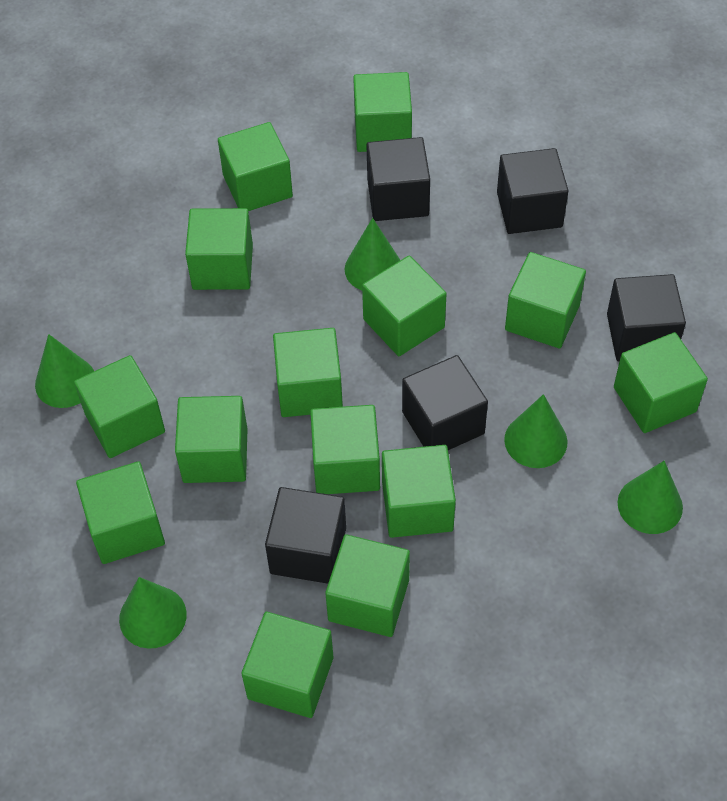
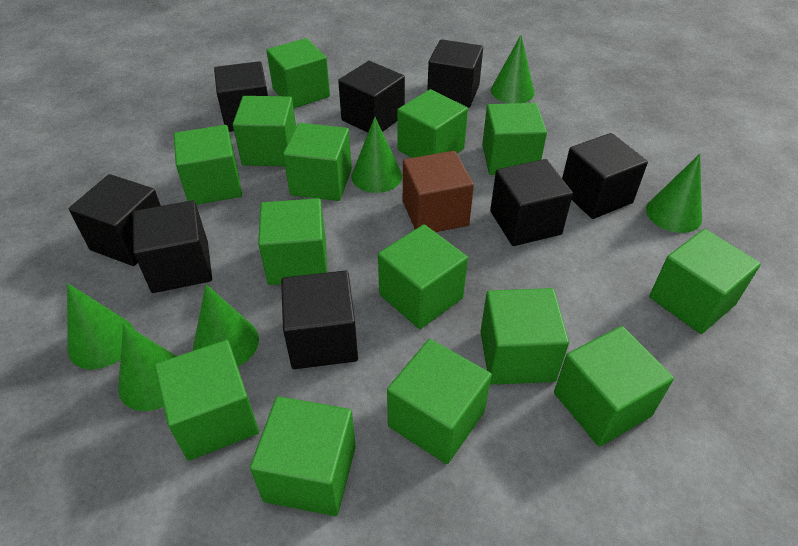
black cube: 5 -> 8
brown cube: 0 -> 1
green cone: 5 -> 6

